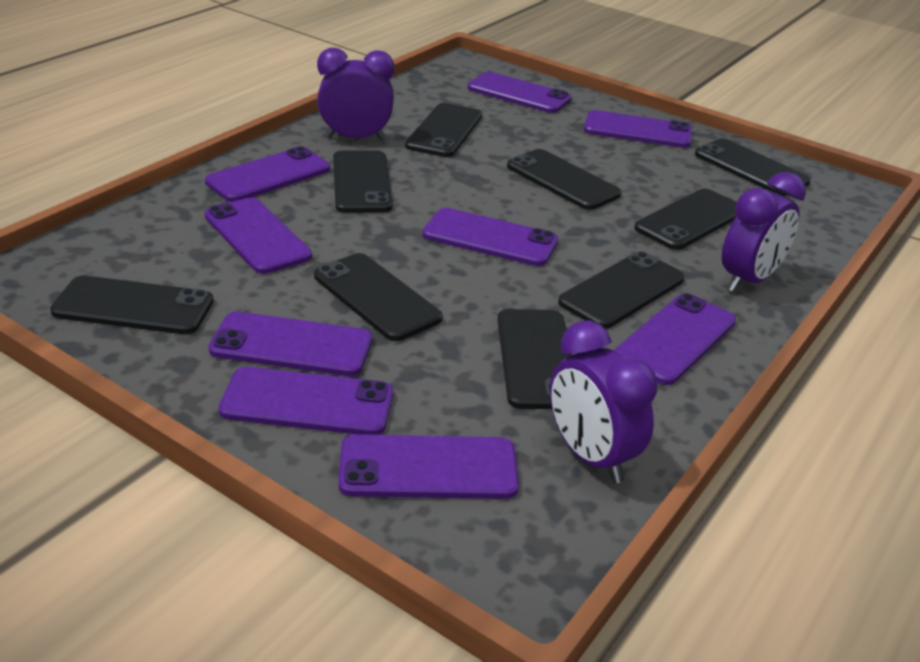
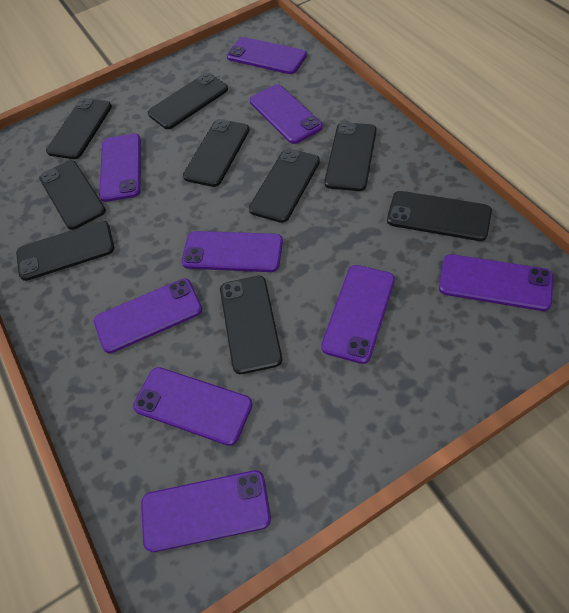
purple clock: 3 -> 0

